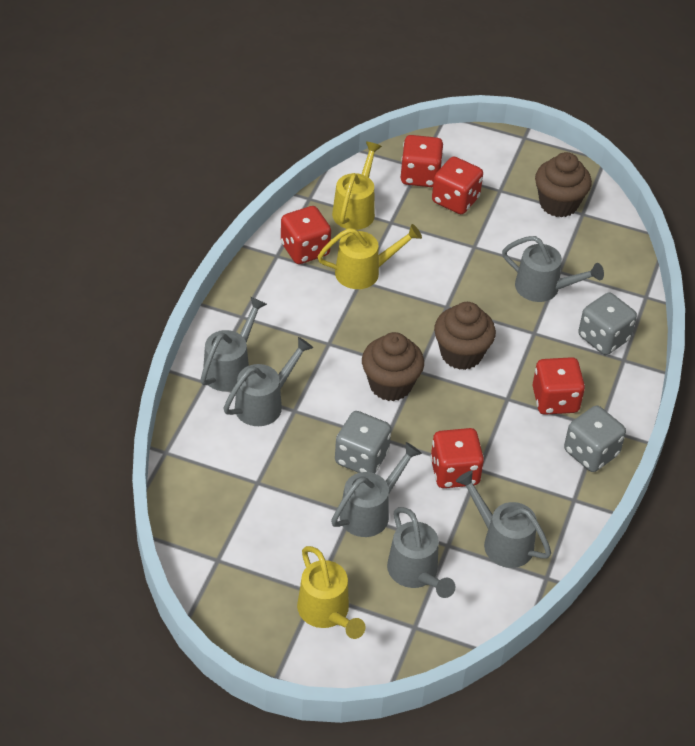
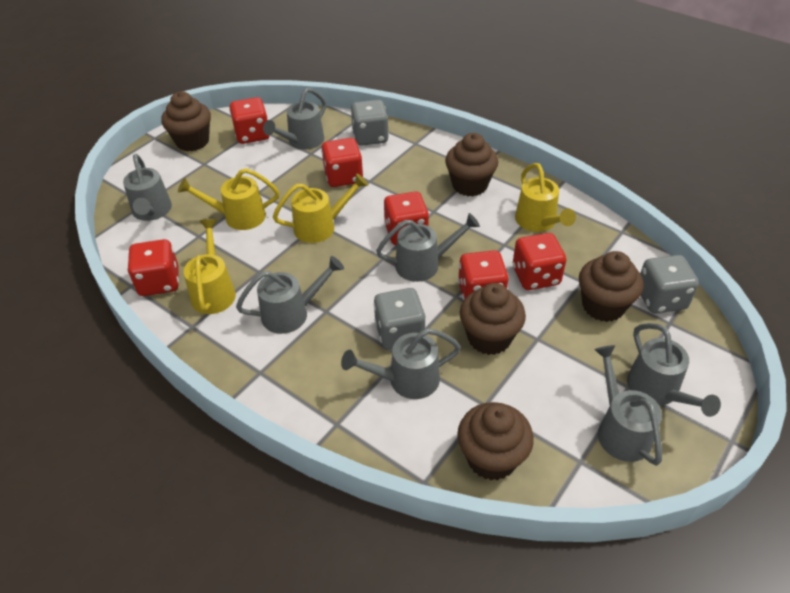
brown cupcake: 3 -> 5
grey watering can: 6 -> 7
red dice: 5 -> 6
yellow watering can: 3 -> 4

